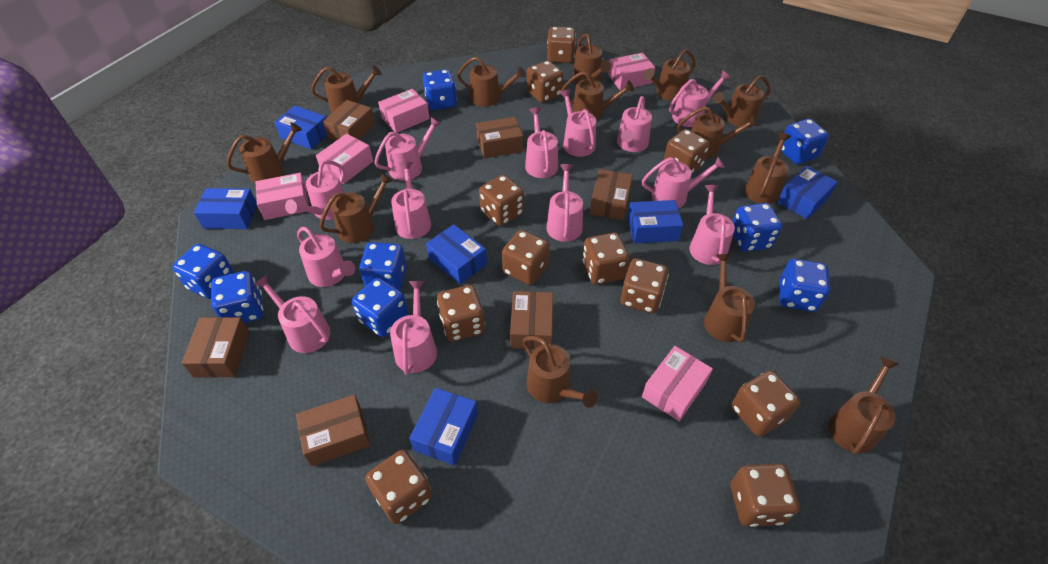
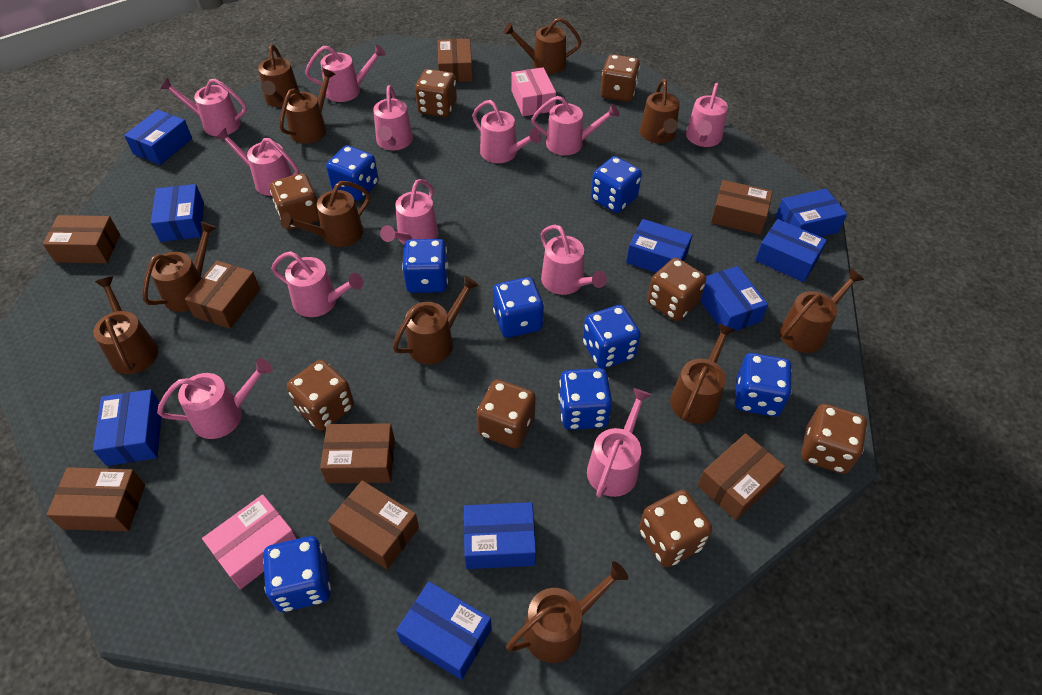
blue box: 6 -> 9
brown box: 6 -> 8
brown dice: 11 -> 8
brown watering can: 13 -> 11
pink box: 5 -> 2
pink watering can: 13 -> 12

